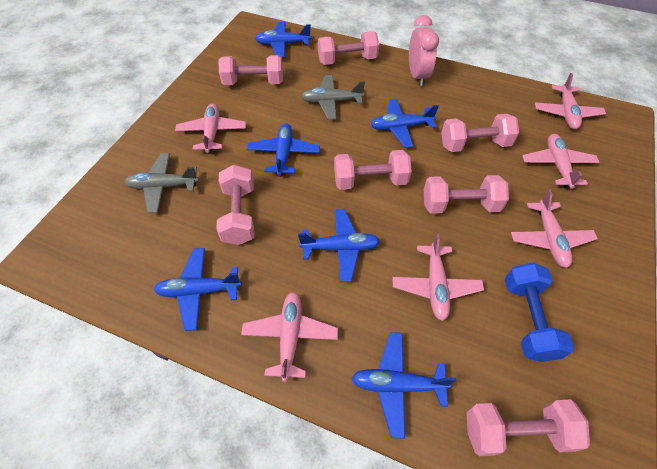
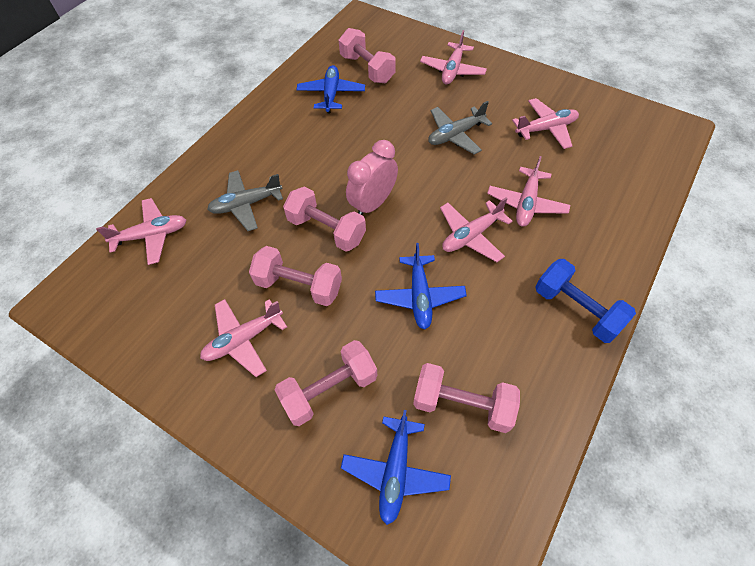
blue plane: 6 -> 3
pink dumbbell: 7 -> 5

